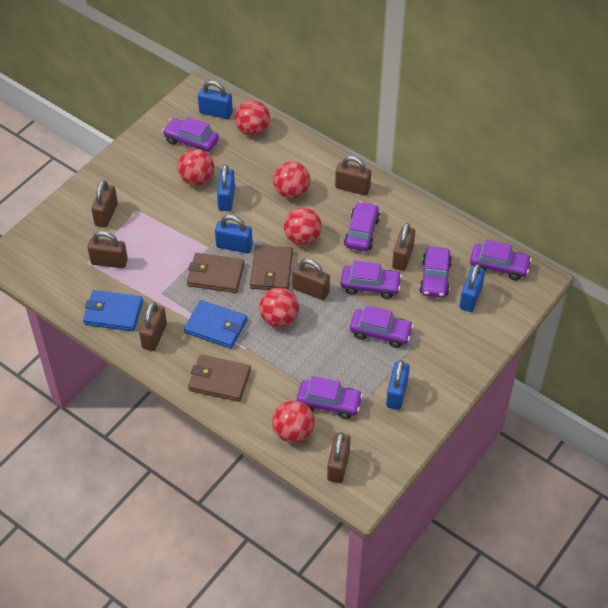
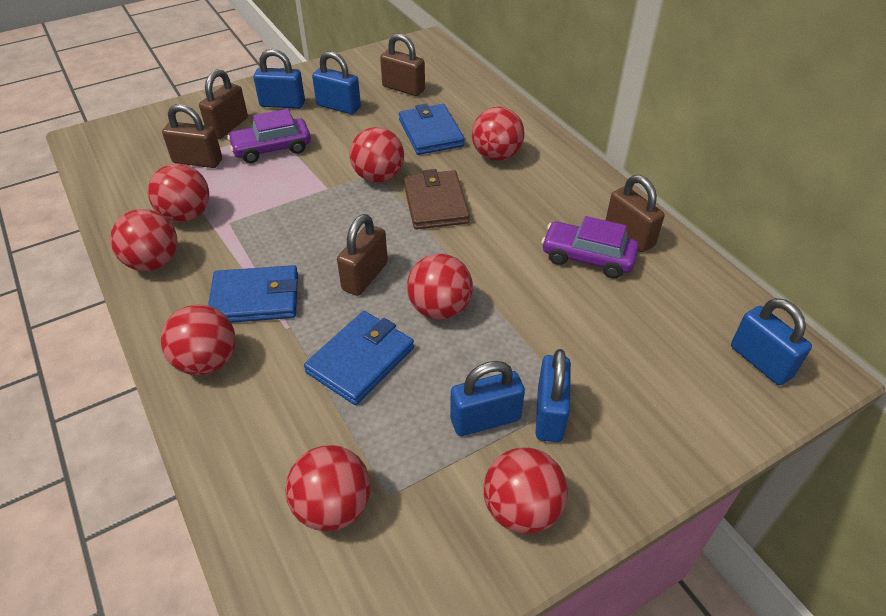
blue wallet: 2 -> 3
brown padlock: 7 -> 5
brown wallet: 3 -> 1
purple car: 7 -> 2
red ball: 6 -> 8

